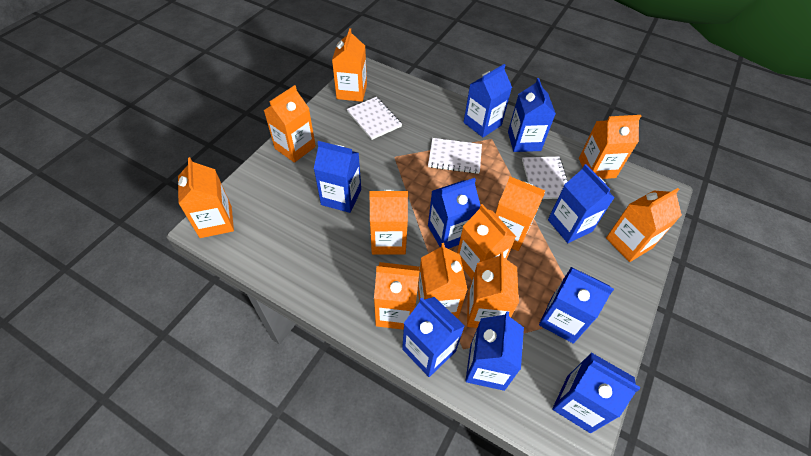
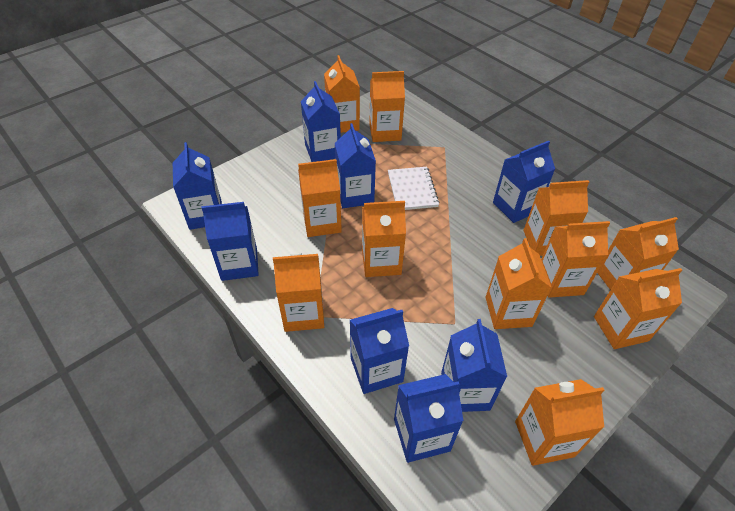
blue carton: 9 -> 8
white notebook: 3 -> 1

